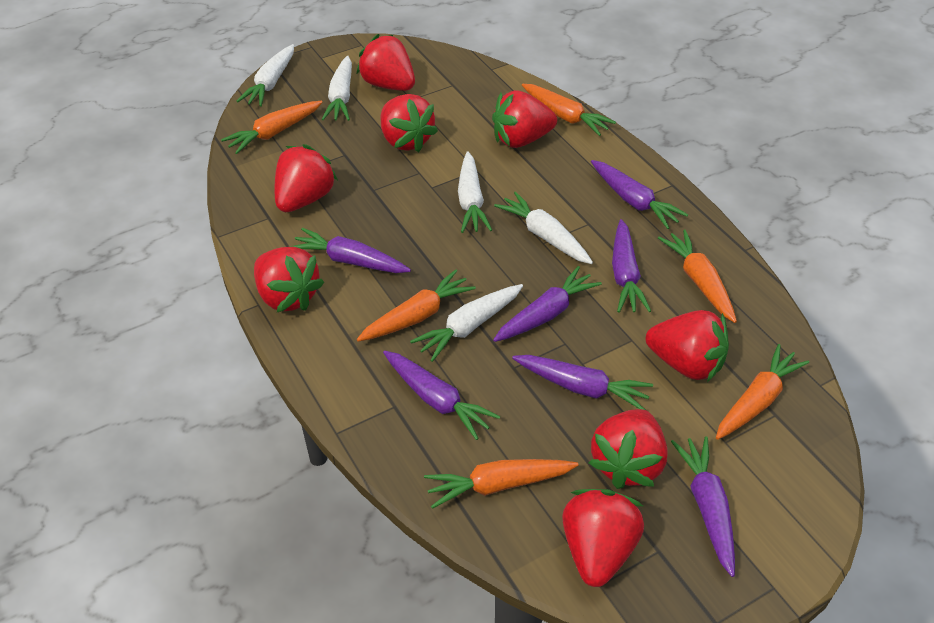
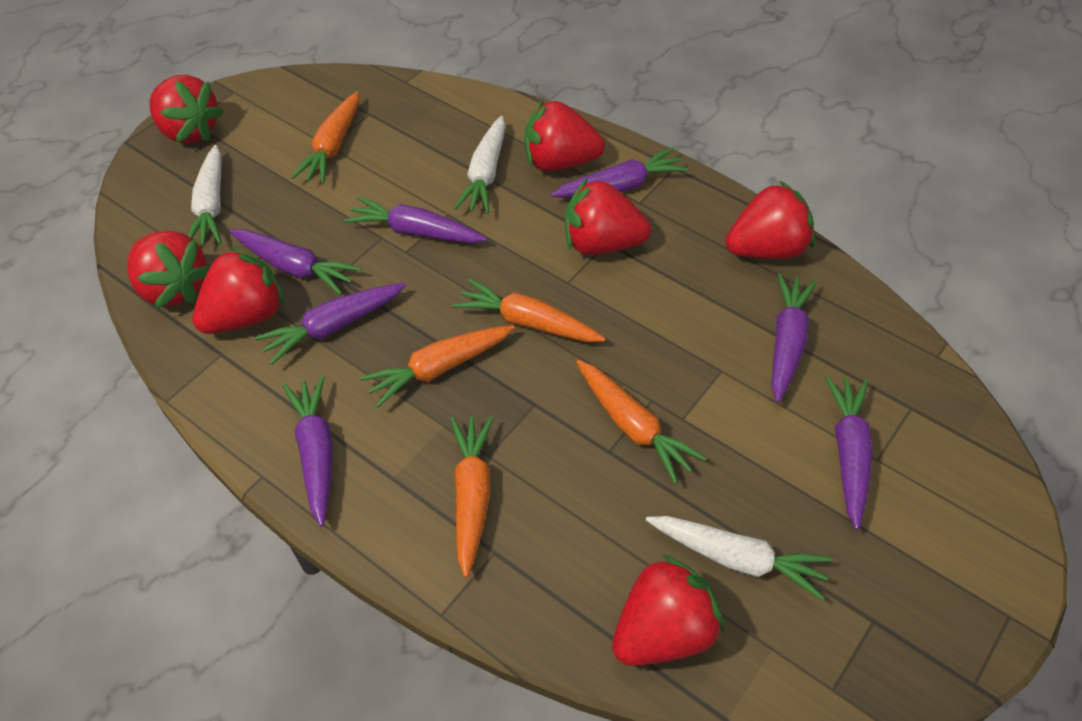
orange carrot: 6 -> 5
red strawberry: 8 -> 7
white carrot: 5 -> 3

